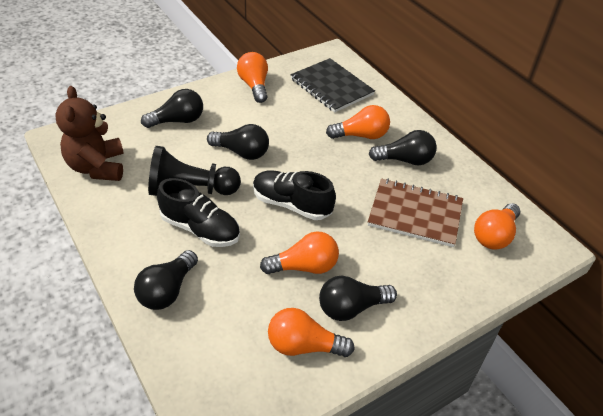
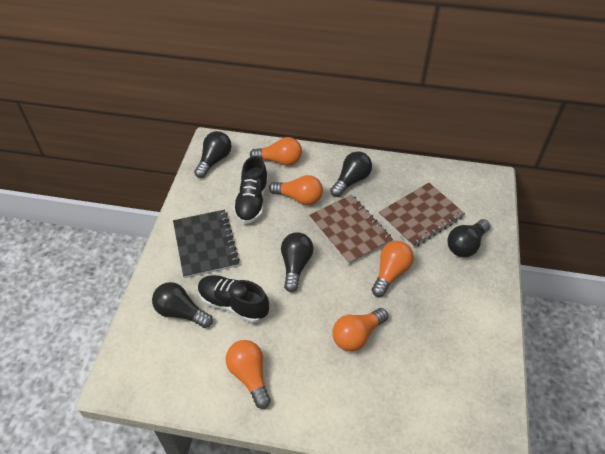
black pawn: 1 -> 0
brown notebook: 1 -> 2
brown teddy bear: 1 -> 0

